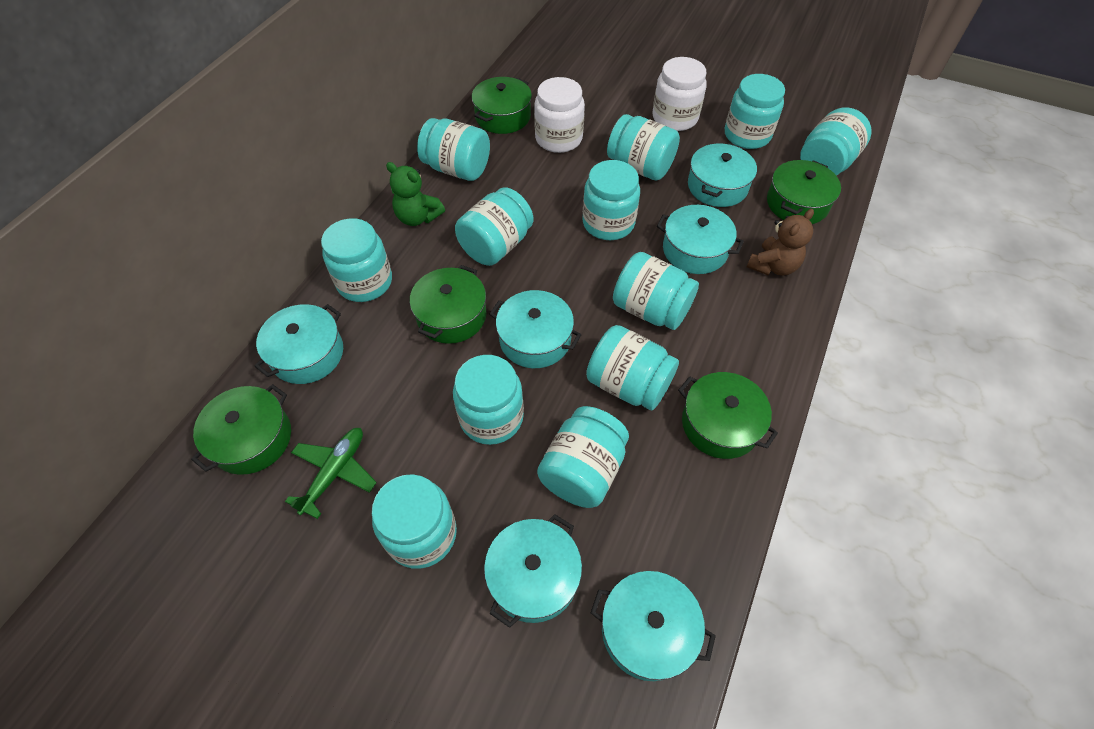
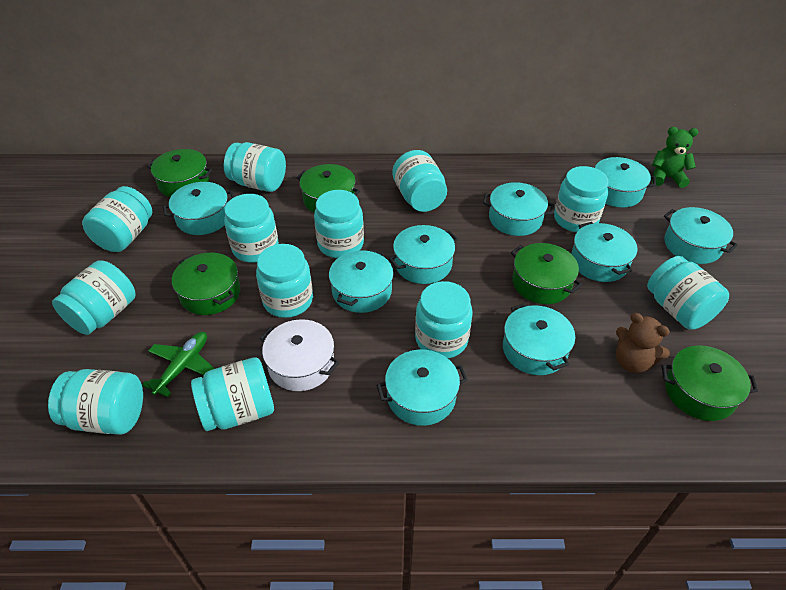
turquoise pot: 6 -> 9
white jar: 2 -> 0
white pot: 0 -> 1

